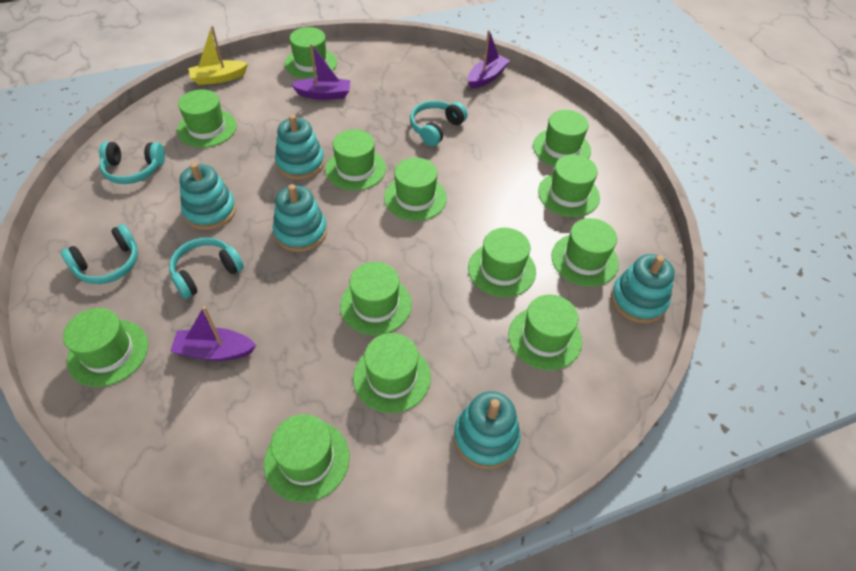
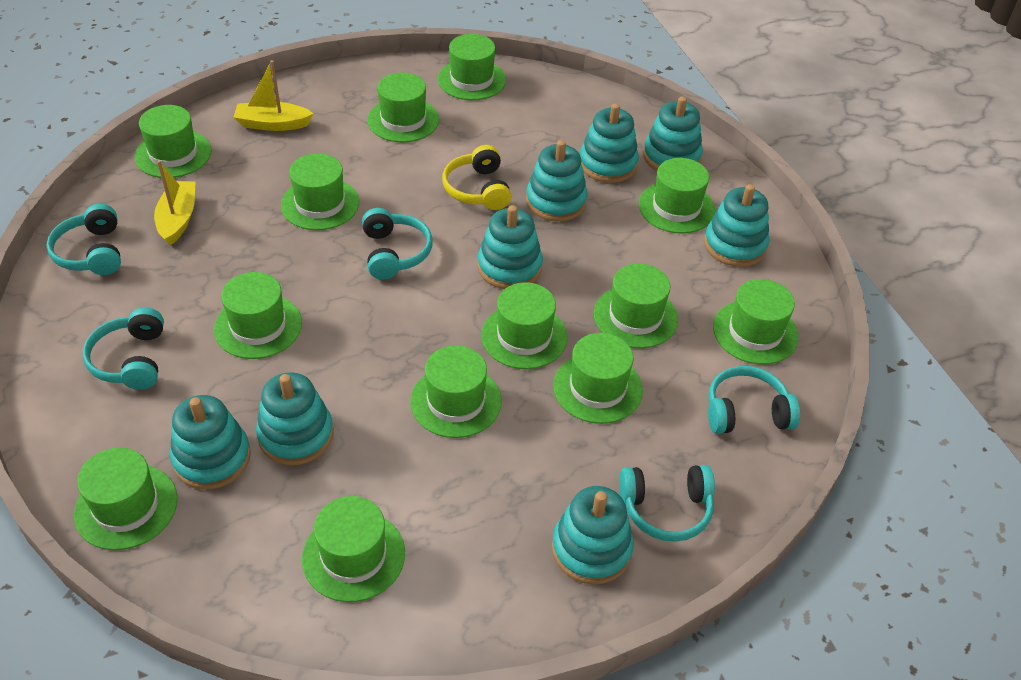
purple boat: 3 -> 0
turquoise headphones: 4 -> 5
turquoise stacking toy: 5 -> 8
yellow boat: 1 -> 2
yellow headphones: 0 -> 1

